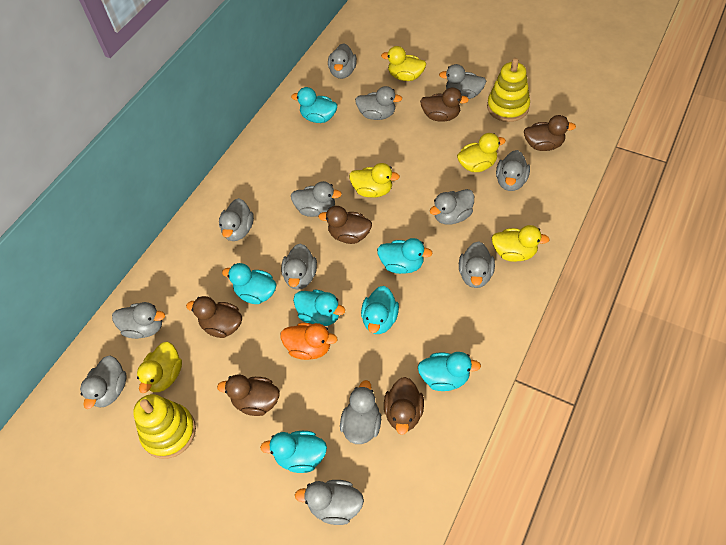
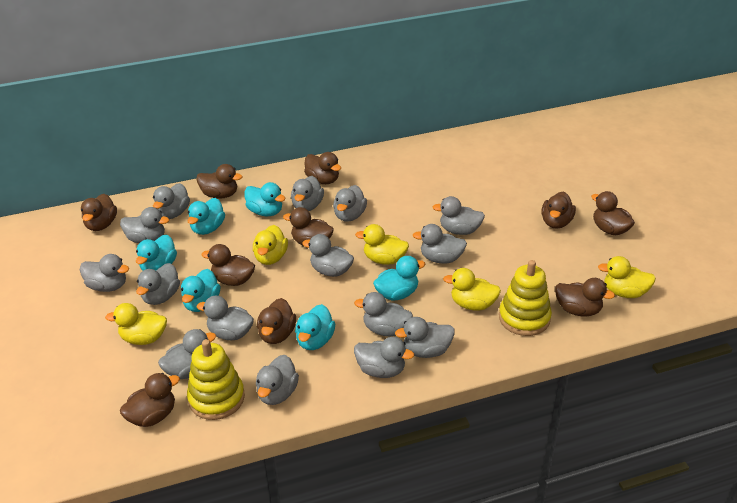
brown duck: 6 -> 10
grey duck: 13 -> 15
orange duck: 1 -> 0
turquoise duck: 7 -> 6

